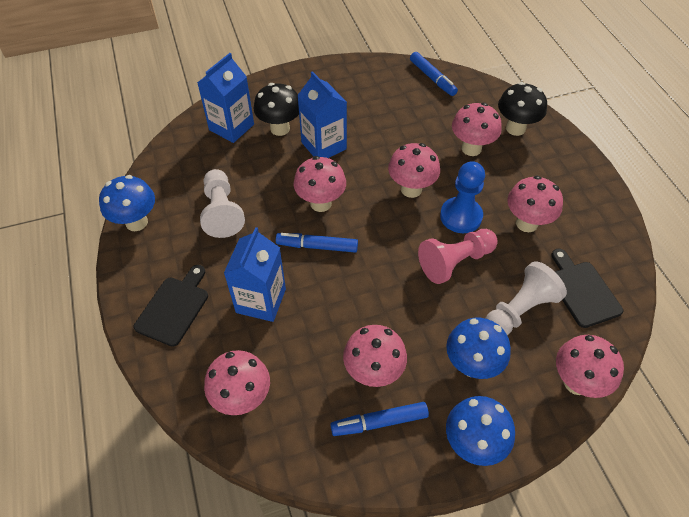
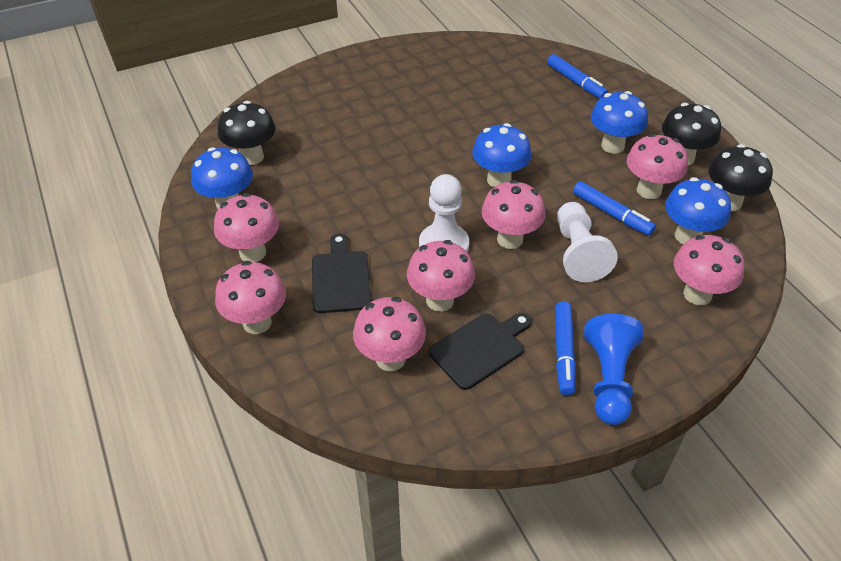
black mushroom: 2 -> 3
blue carton: 3 -> 0
blue mushroom: 3 -> 4
pink pawn: 1 -> 0

